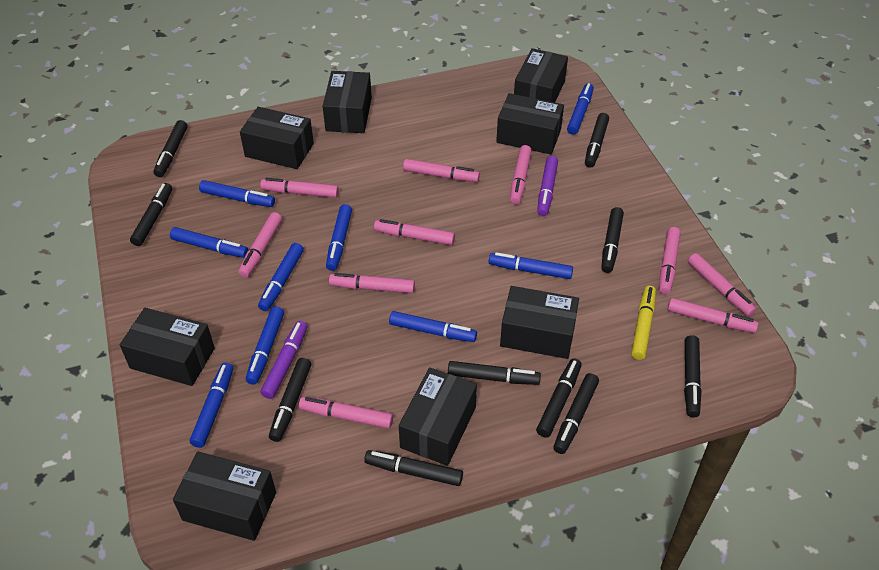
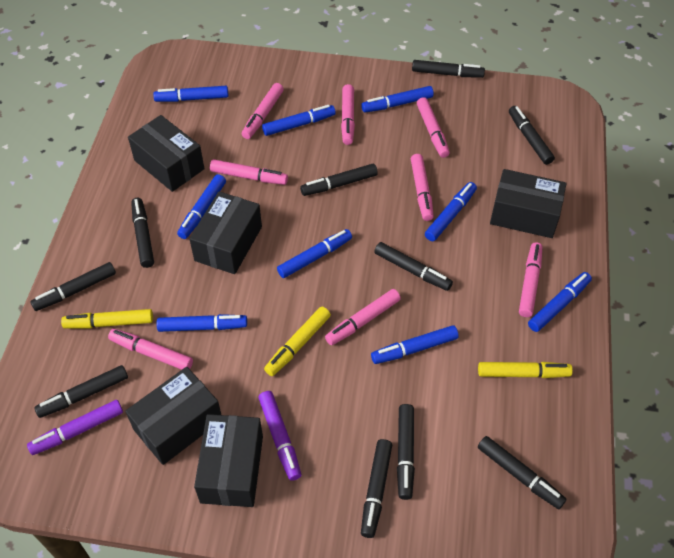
black box: 8 -> 5
pink marker: 10 -> 8
yellow marker: 1 -> 3

